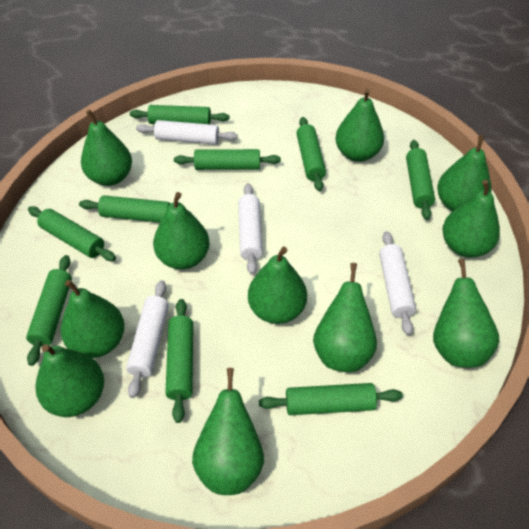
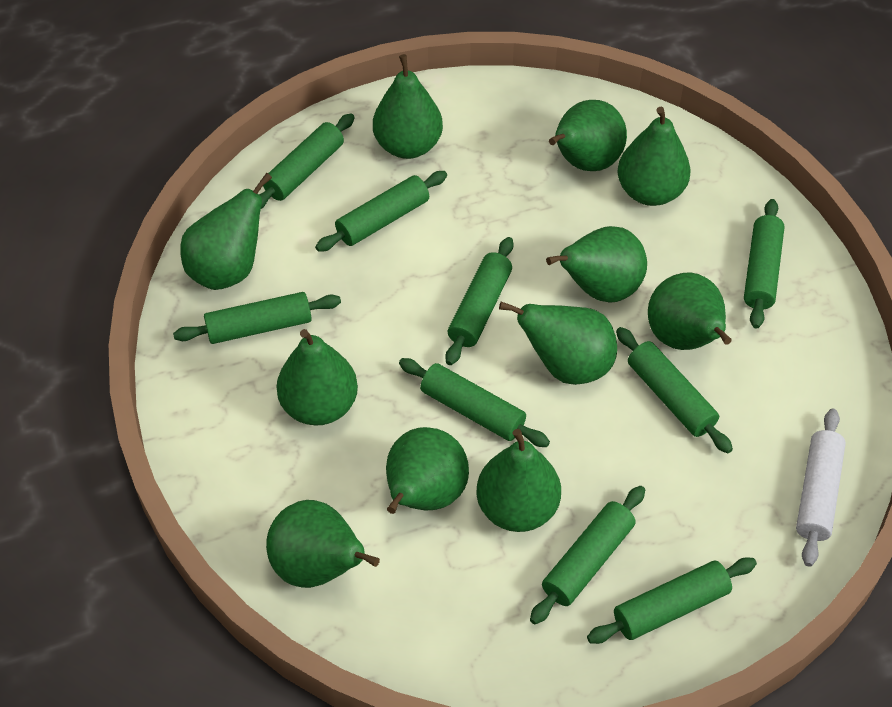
white rolling pin: 4 -> 1

